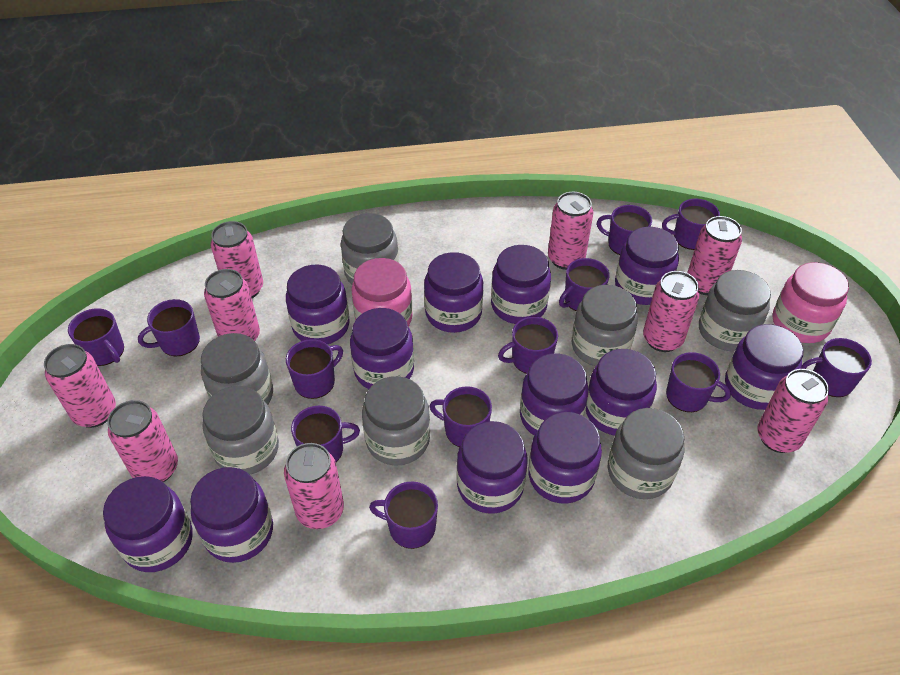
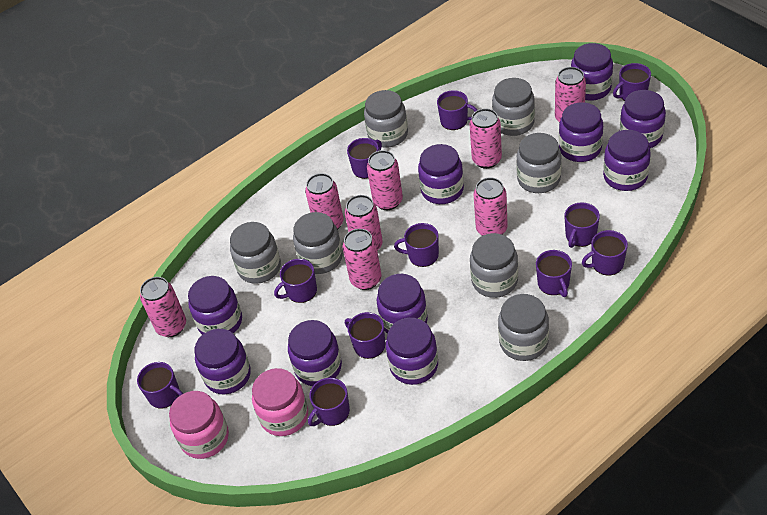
pink can: 9 -> 8
purple jar: 12 -> 10
purple mug: 12 -> 11

